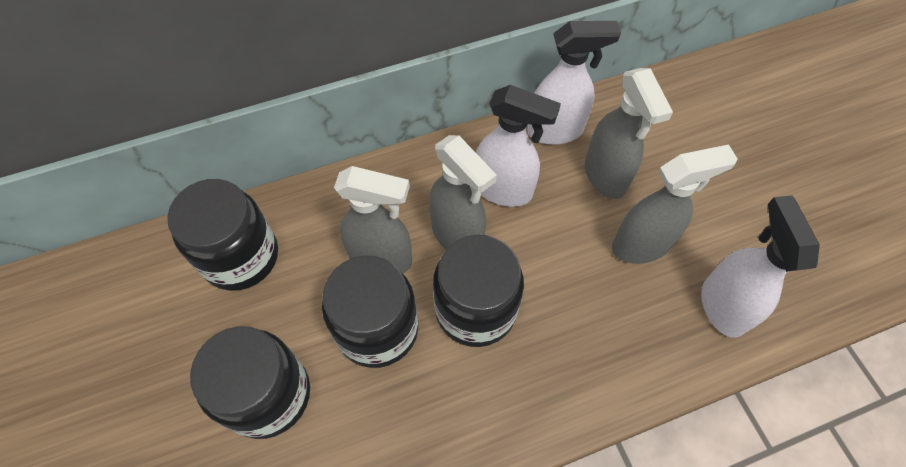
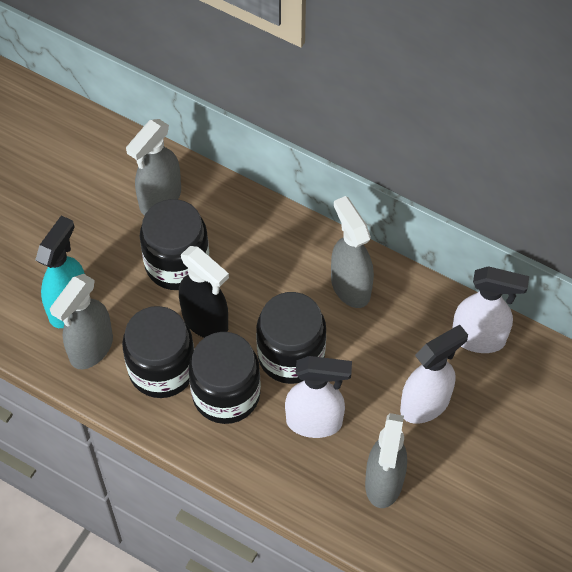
black spray bottle: 0 -> 1
turquoise spray bottle: 0 -> 1

